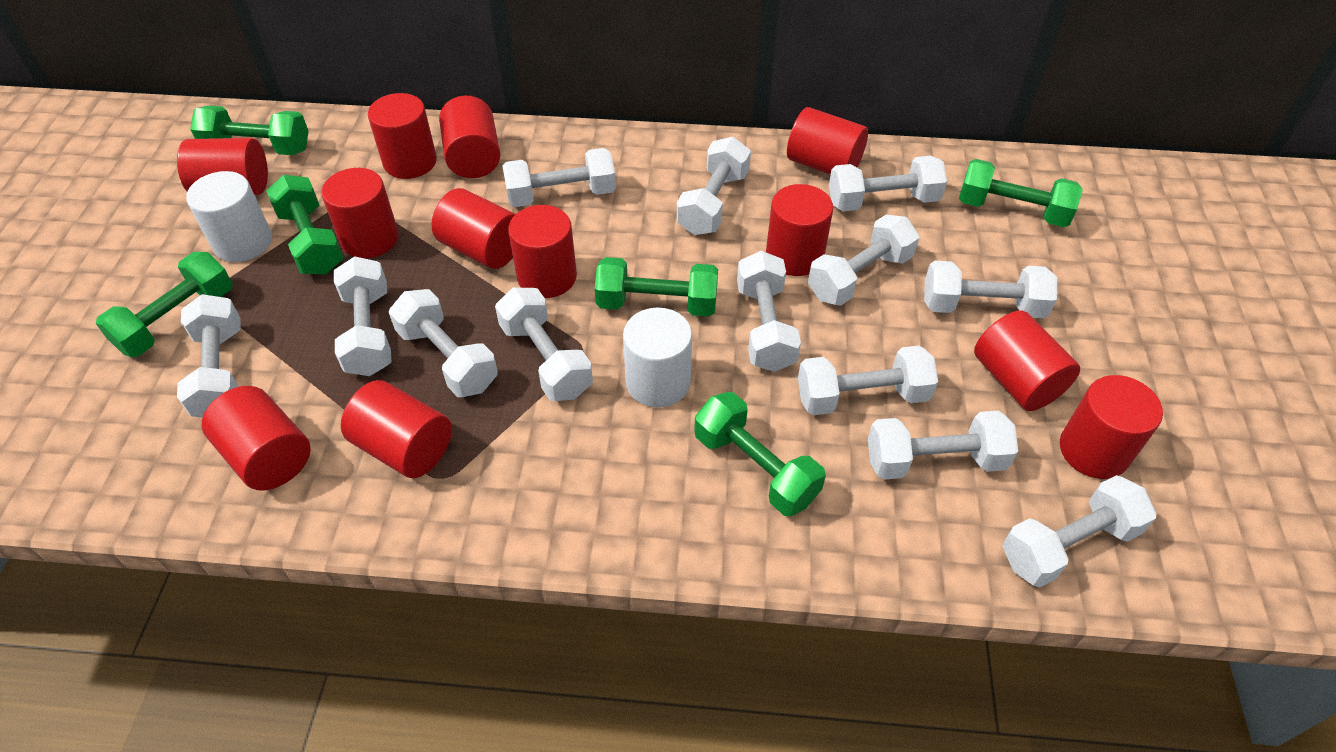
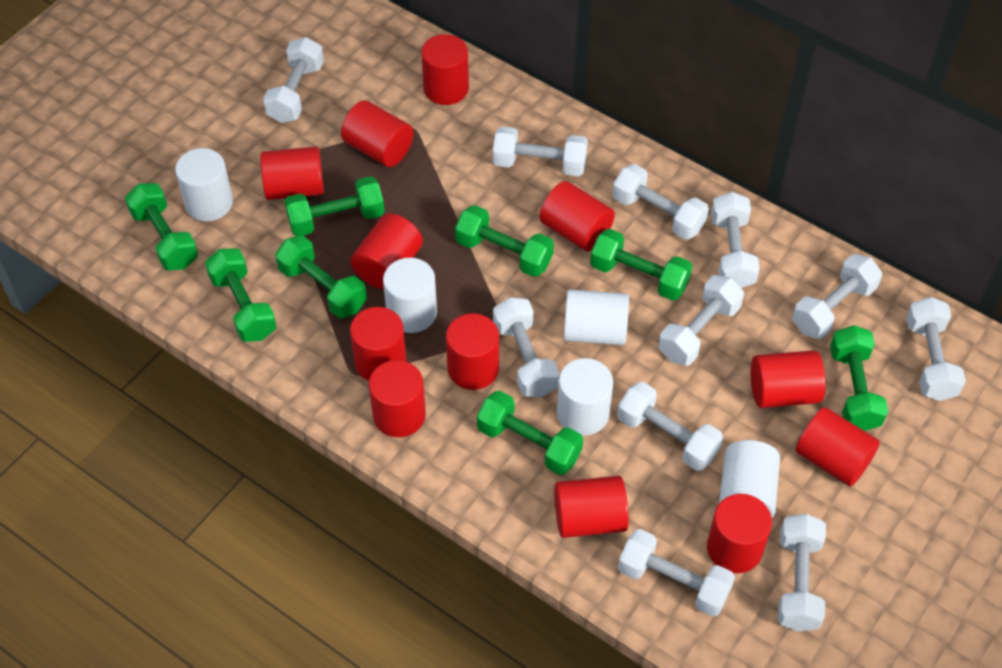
green dumbbell: 6 -> 8
white cylinder: 2 -> 5
white dumbbell: 13 -> 11

